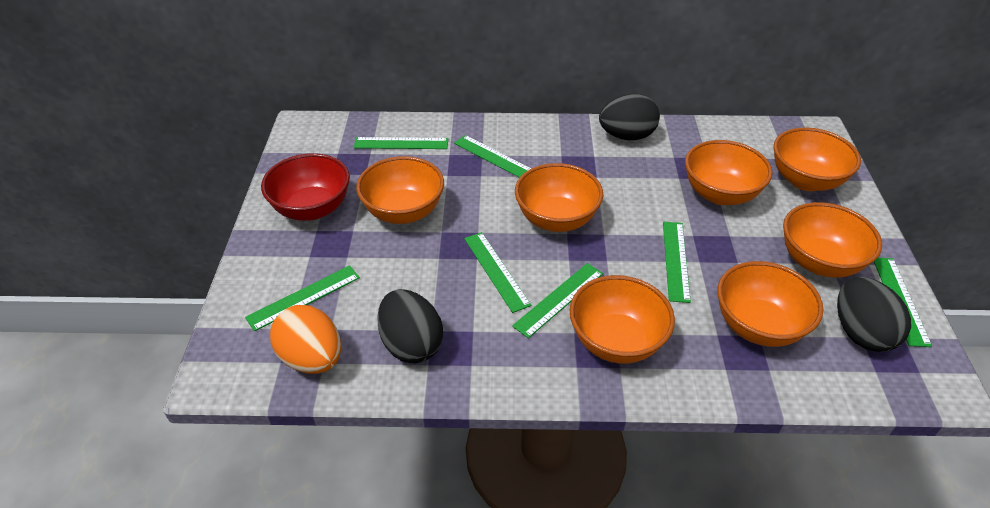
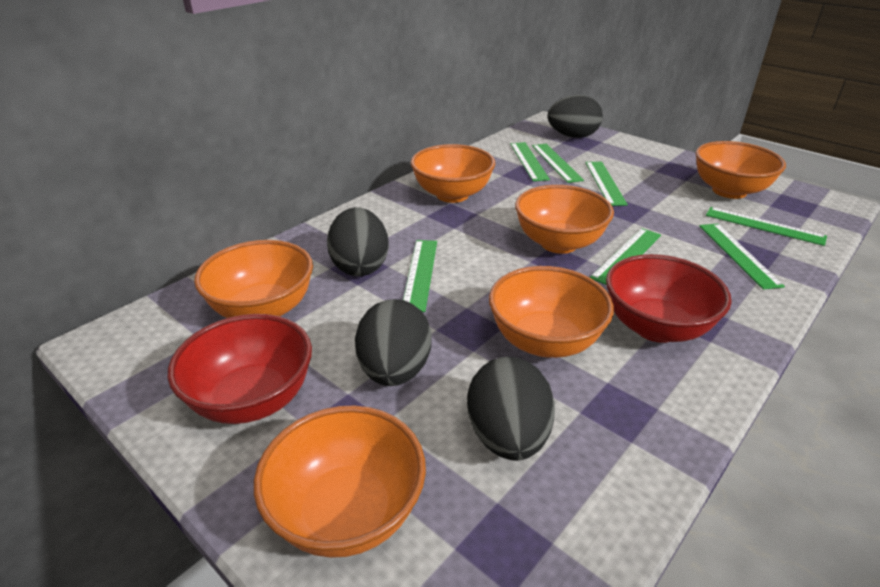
black egg: 3 -> 4
orange bowl: 7 -> 6
orange egg: 1 -> 0
red bowl: 1 -> 2

